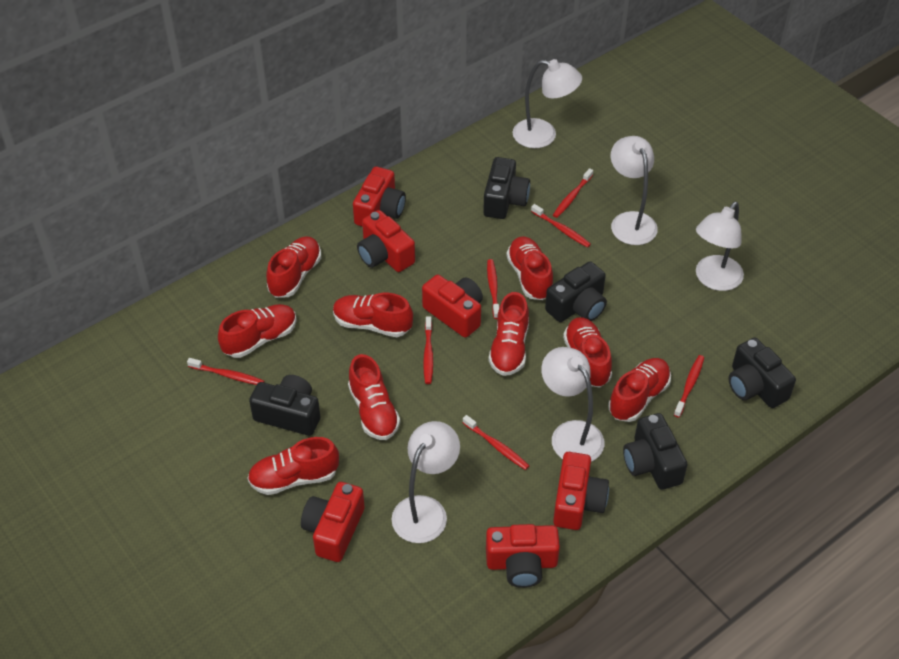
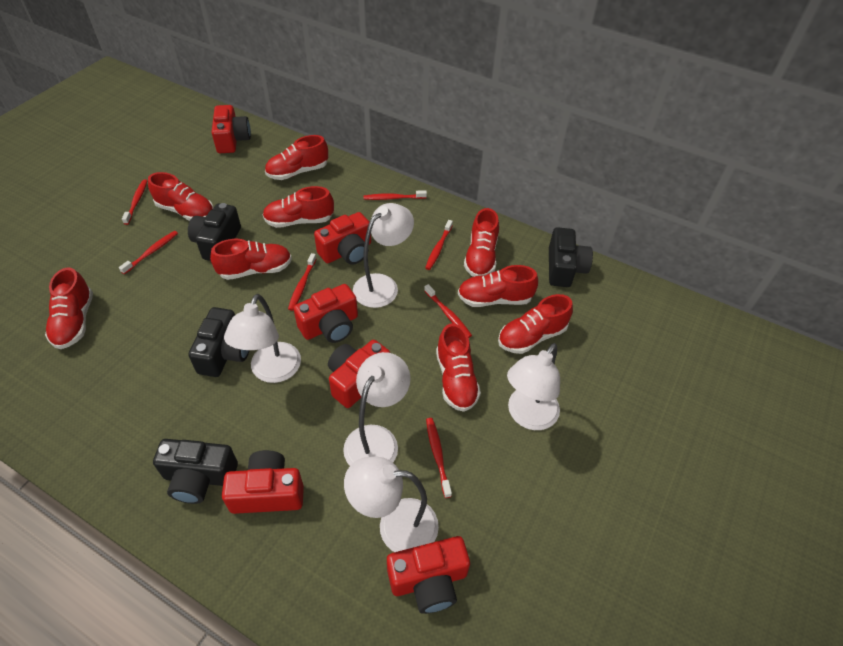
black camera: 5 -> 4

